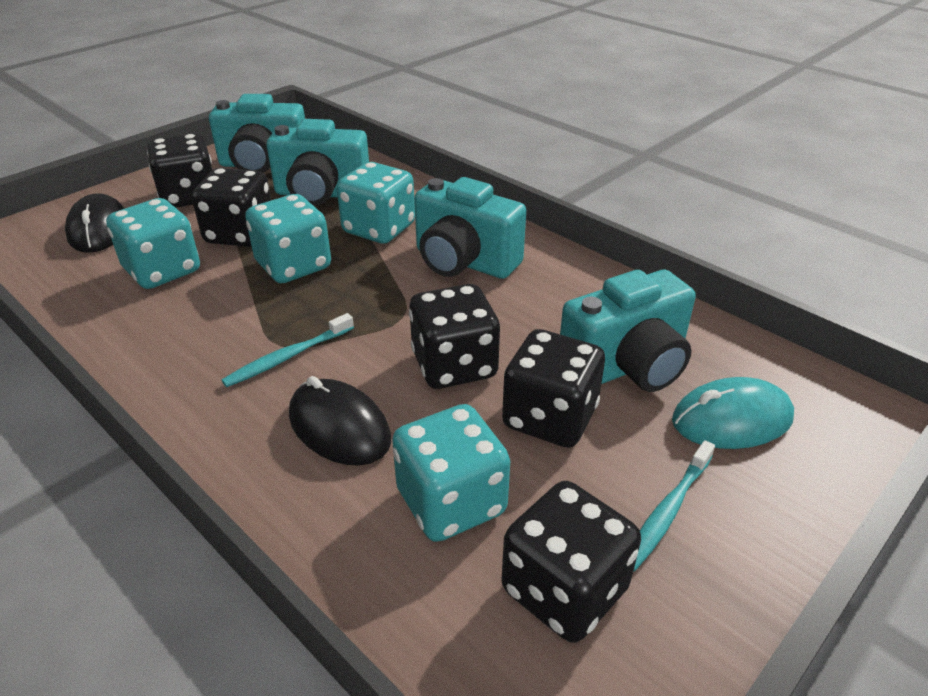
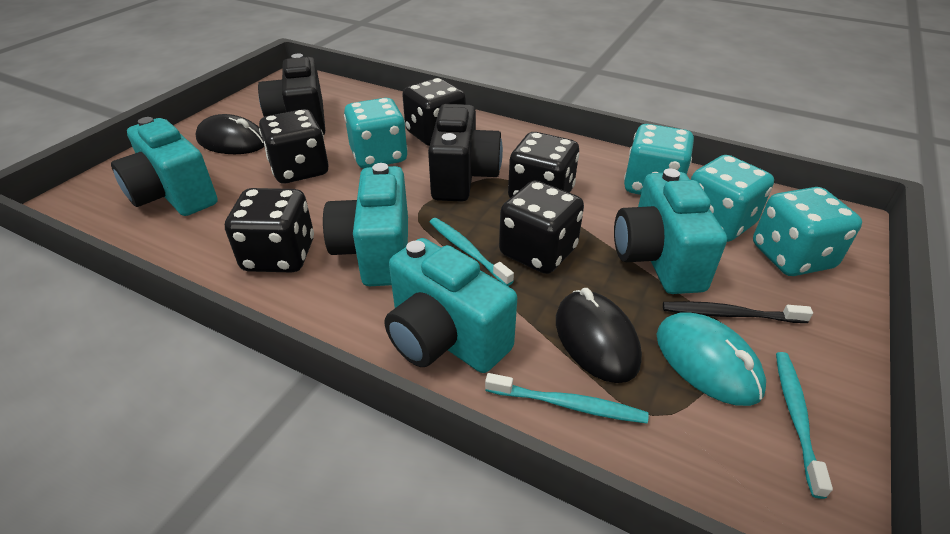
black camera: 0 -> 2
black toothbrush: 0 -> 1
turquoise toothbrush: 2 -> 3

